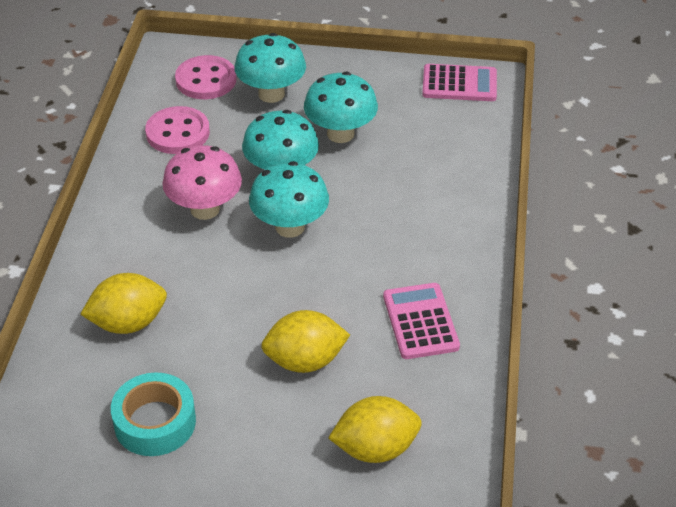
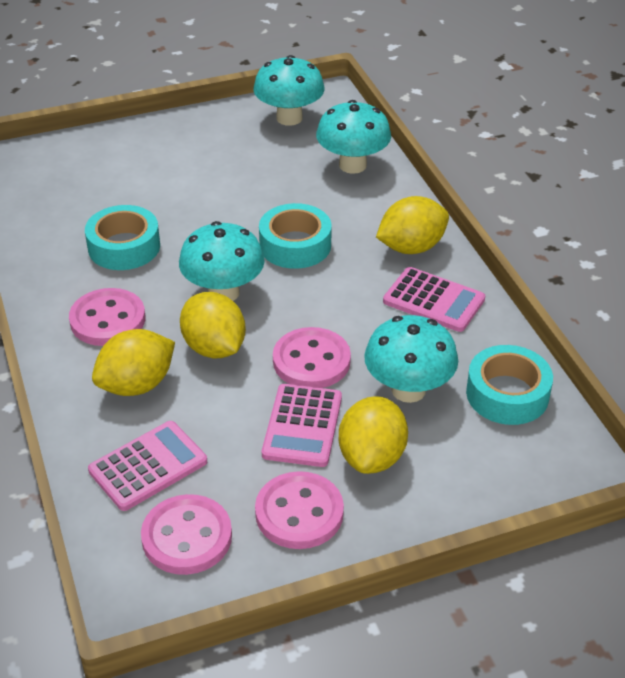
pink button: 2 -> 4
pink calculator: 2 -> 3
pink mushroom: 1 -> 0
turquoise tape: 1 -> 3
yellow lemon: 3 -> 4

